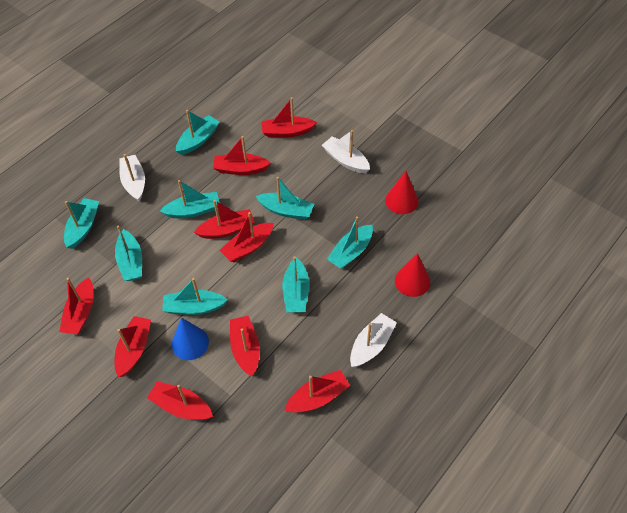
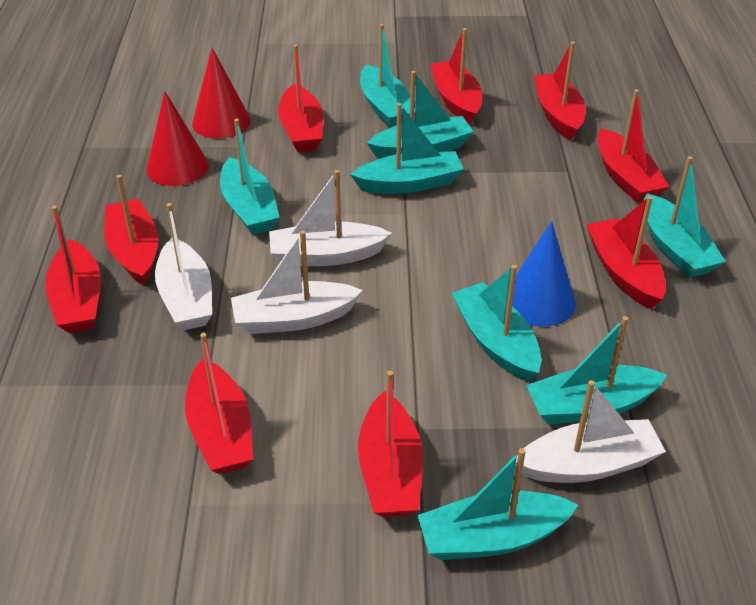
white boat: 3 -> 4

